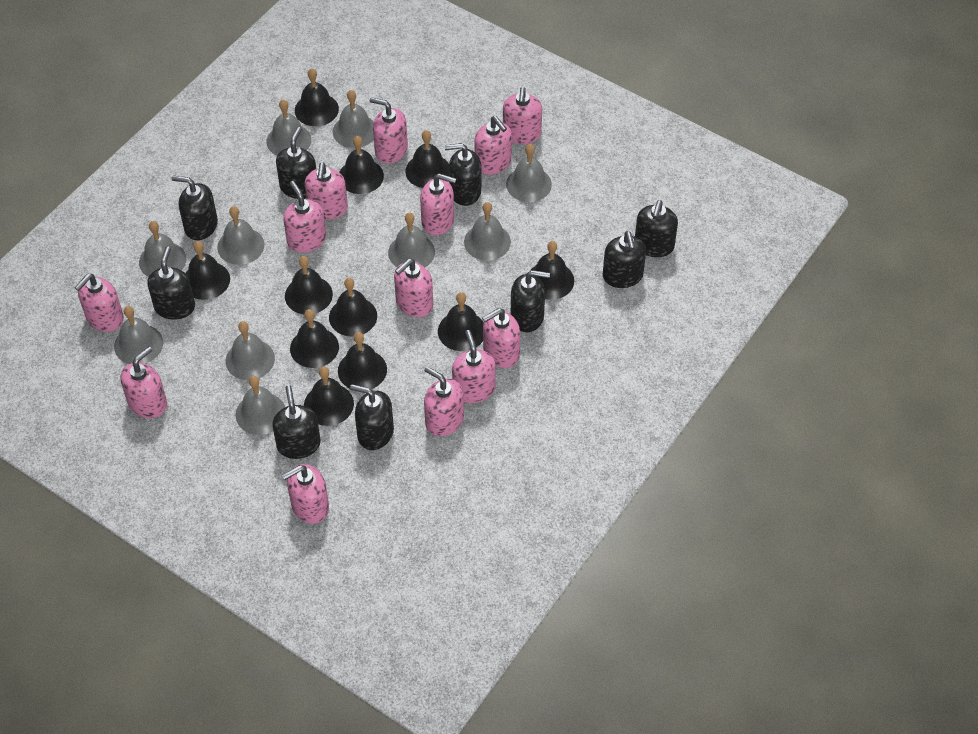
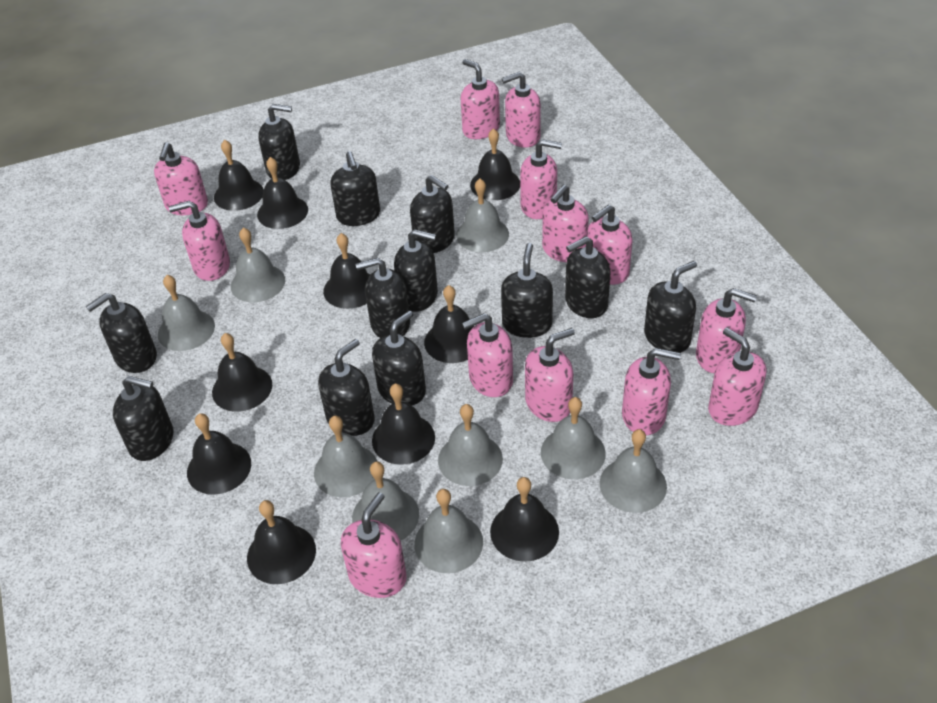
black bell: 11 -> 10
black soap dispenser: 9 -> 12
grey bell: 10 -> 9

